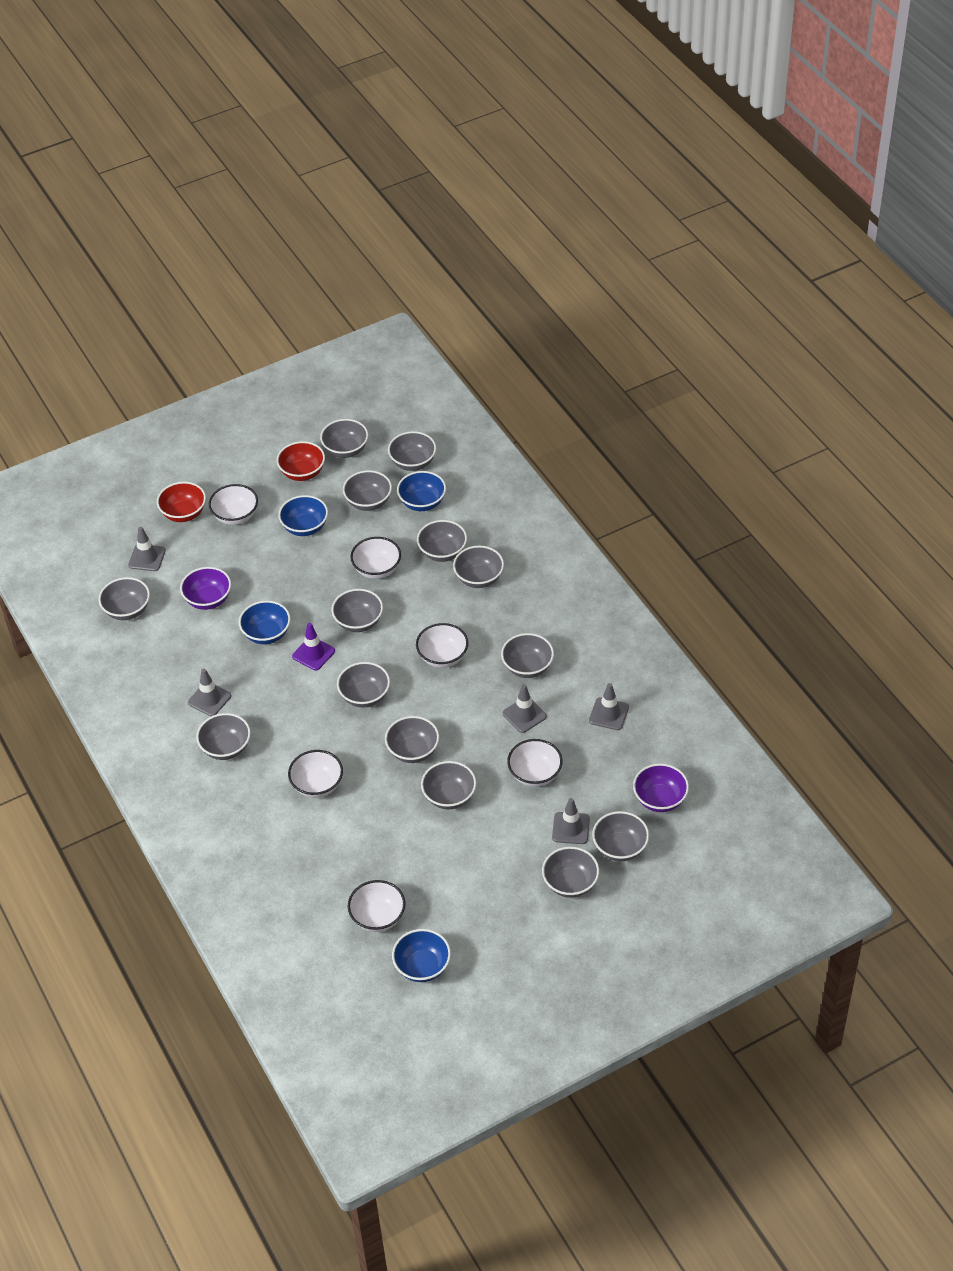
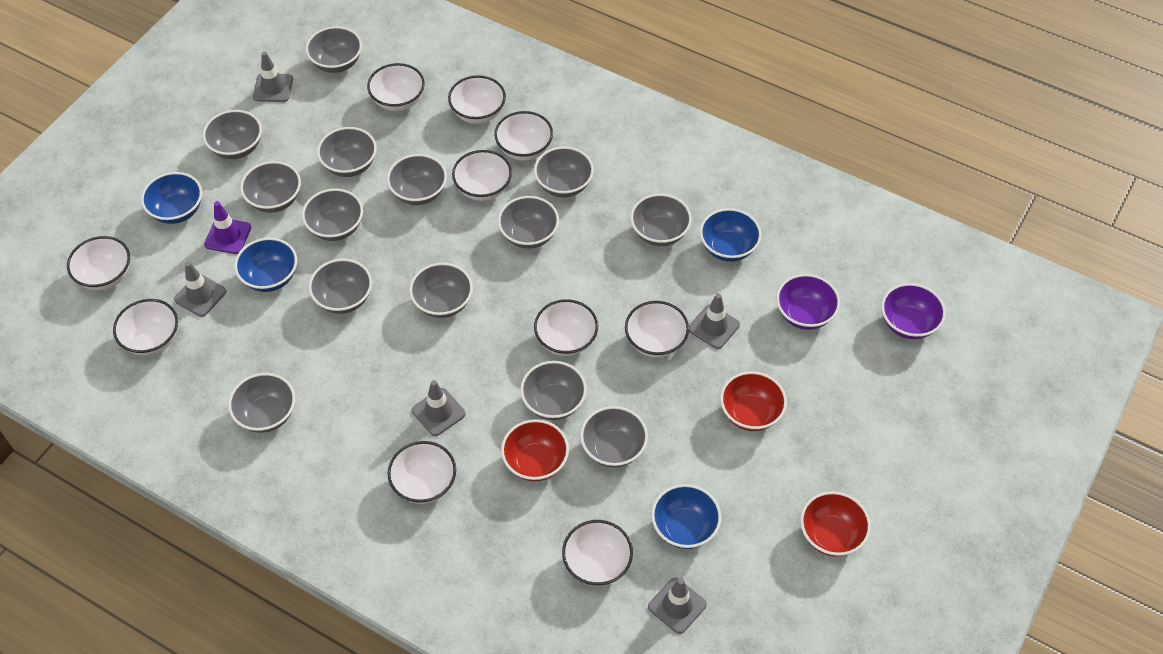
red bowl: 2 -> 3
white bowl: 6 -> 10

